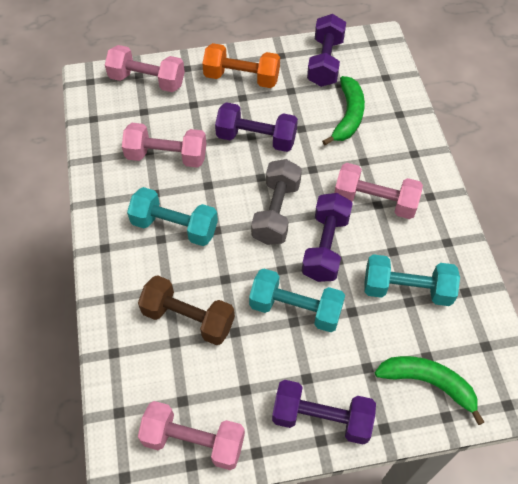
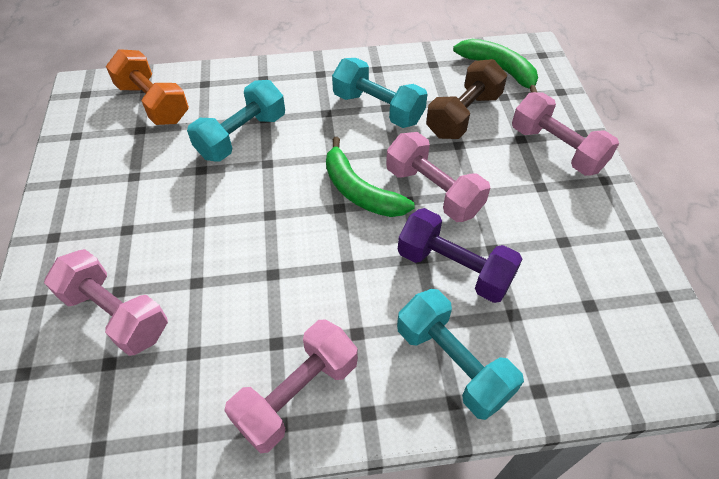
grey dumbbell: 1 -> 0
purple dumbbell: 4 -> 1

